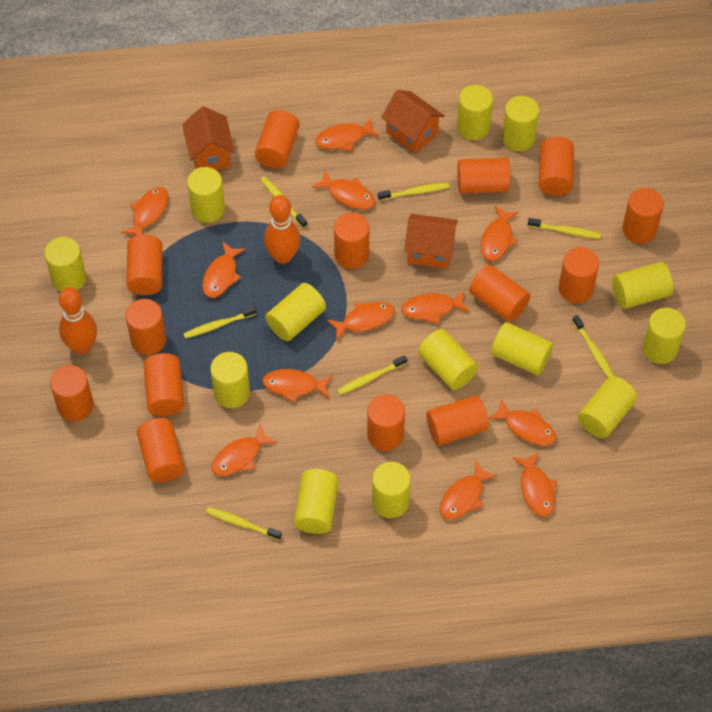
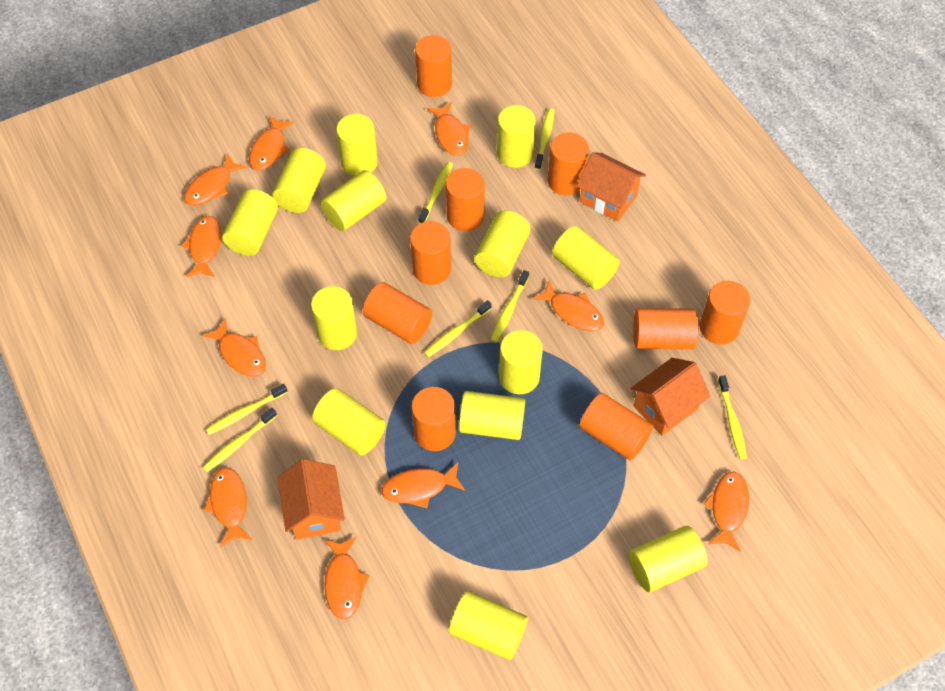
orange bowling pin: 2 -> 0
orange cylinder: 14 -> 9
orange fish: 12 -> 10

